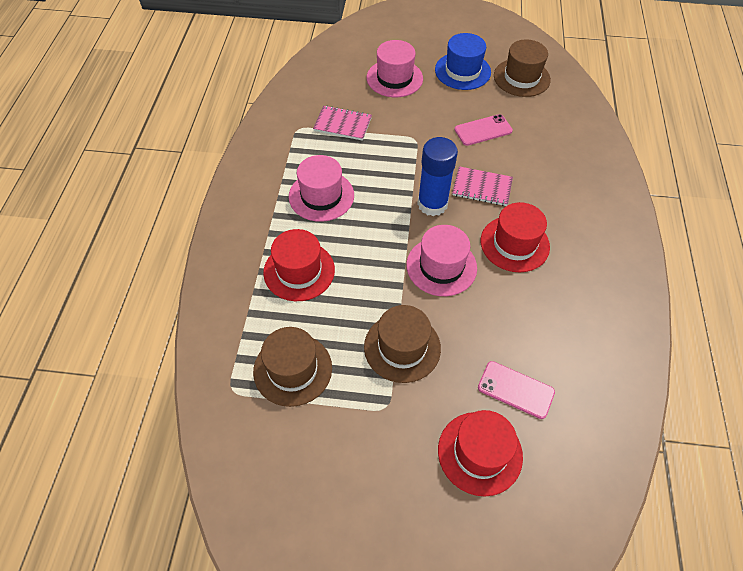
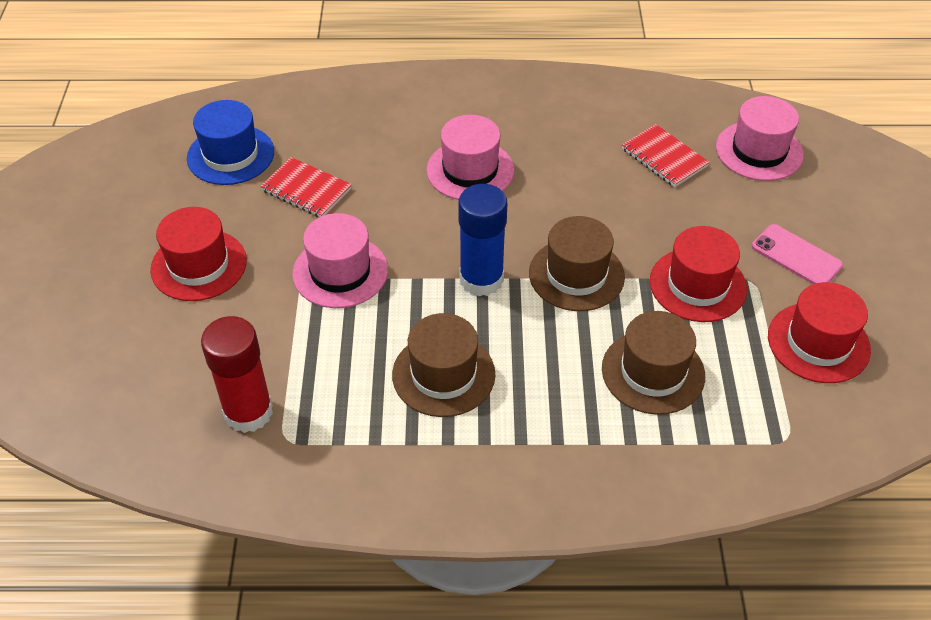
pink notebook: 2 -> 0
pink phone: 2 -> 1
red glue stick: 0 -> 1
red notebook: 0 -> 2

